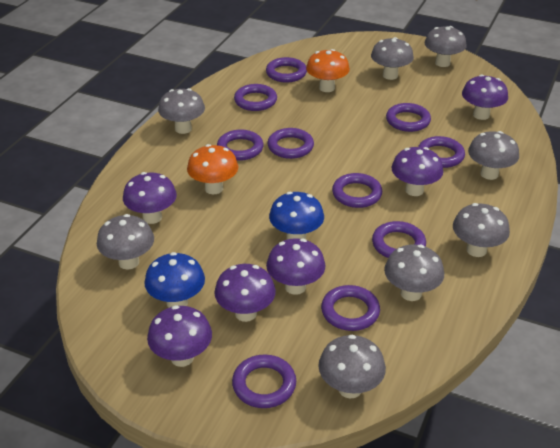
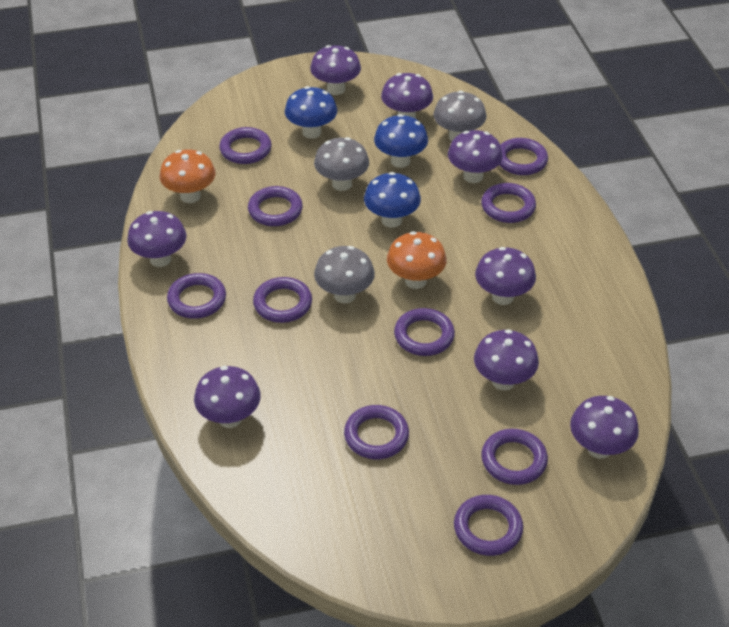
blue mushroom: 2 -> 3
grey mushroom: 8 -> 3
purple mushroom: 6 -> 8

